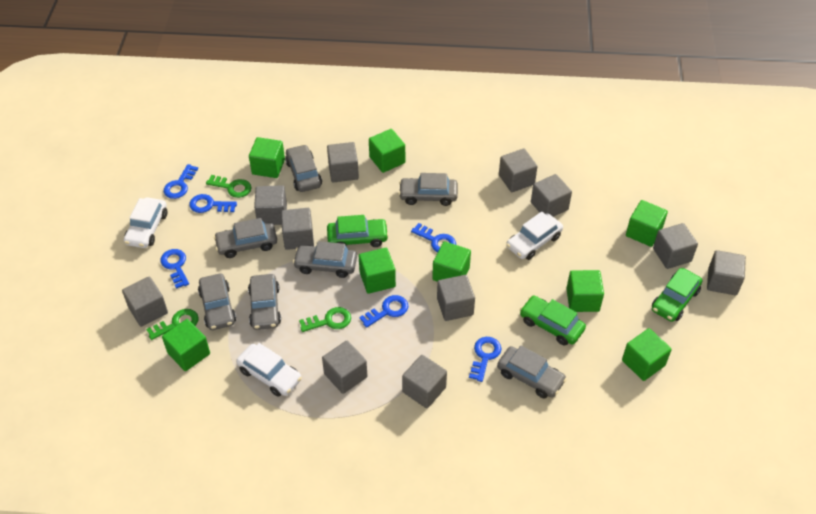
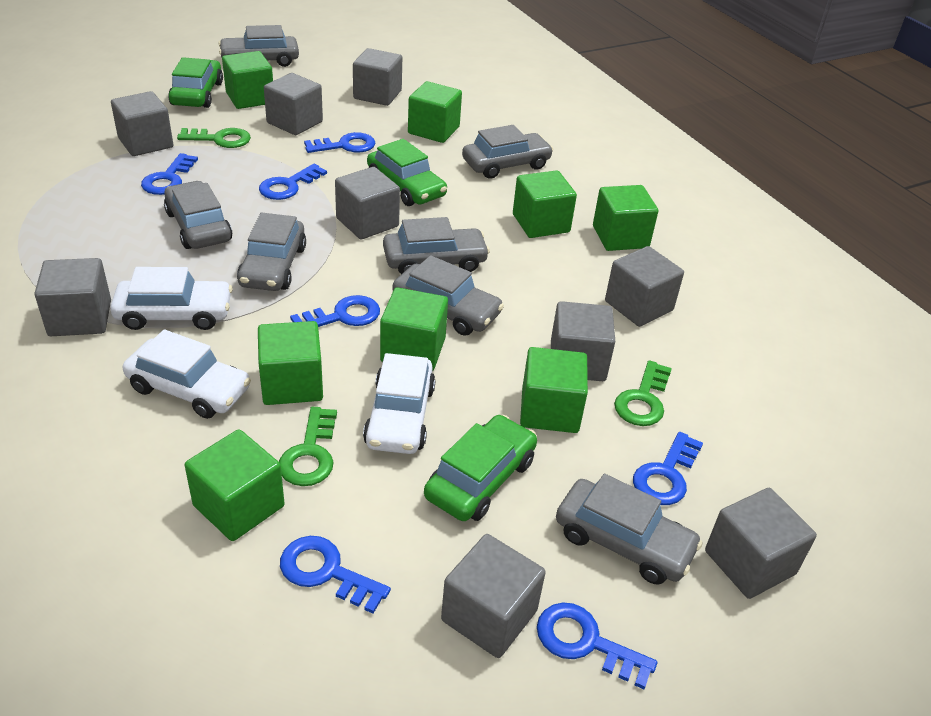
blue key: 6 -> 7
grey cube: 11 -> 9

